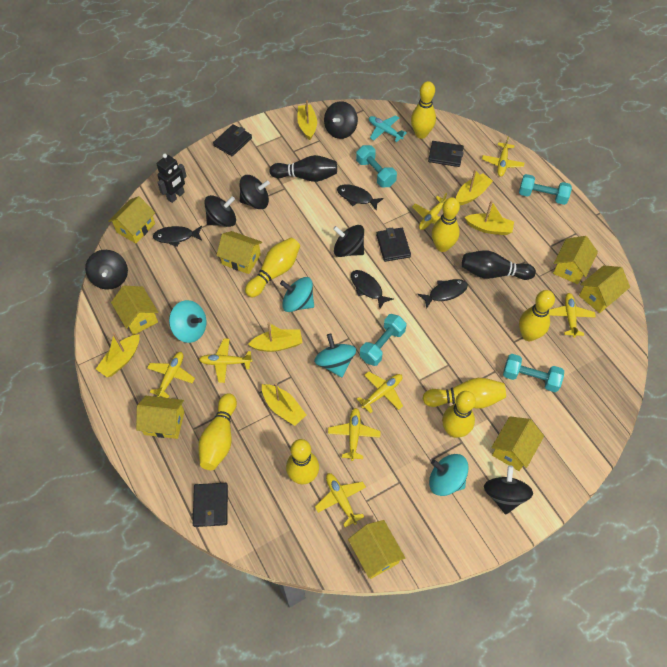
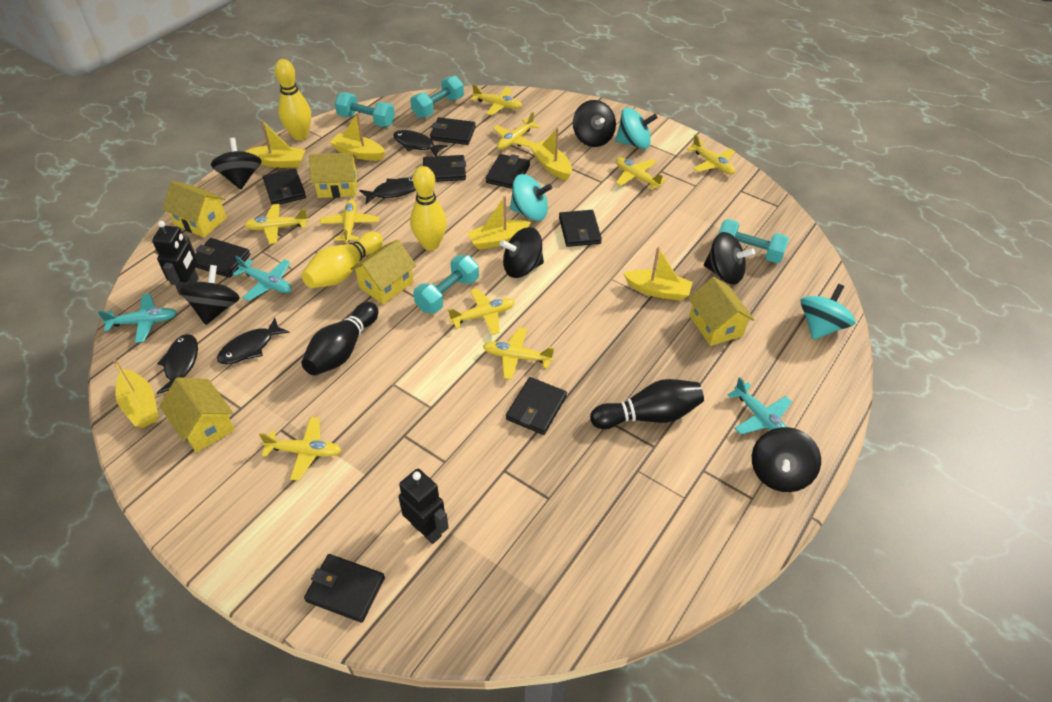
black robot: 1 -> 2
black wallet: 4 -> 8
turquoise plane: 1 -> 3
turquoise spinning top: 4 -> 3
yellow bowling pin: 8 -> 3
yellow house: 8 -> 5
yellow plane: 8 -> 9

